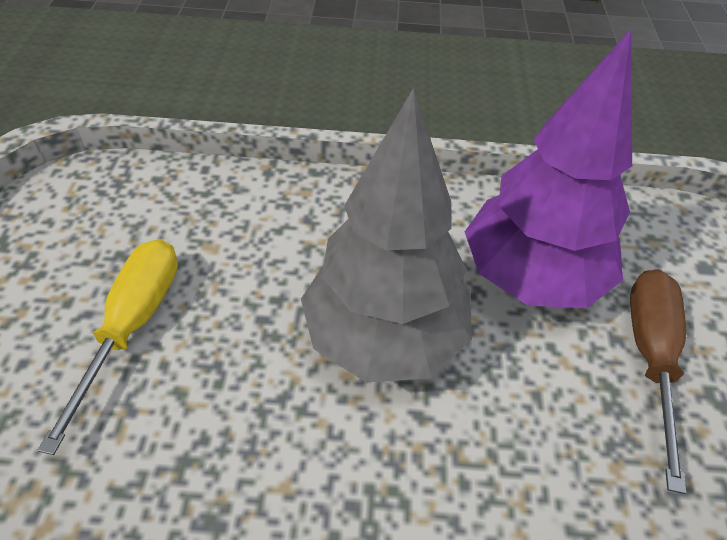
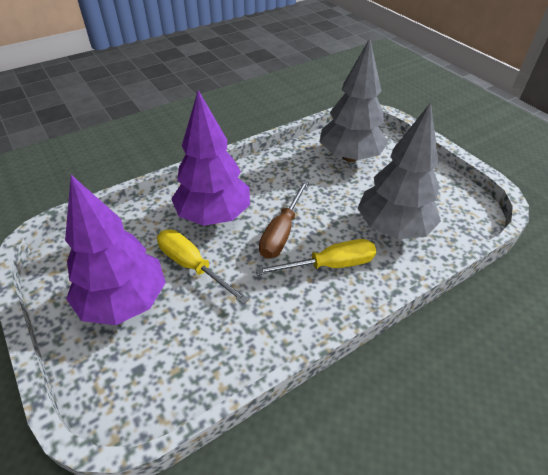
grey tree: 1 -> 2
purple tree: 1 -> 2
yellow screwdriver: 1 -> 2

